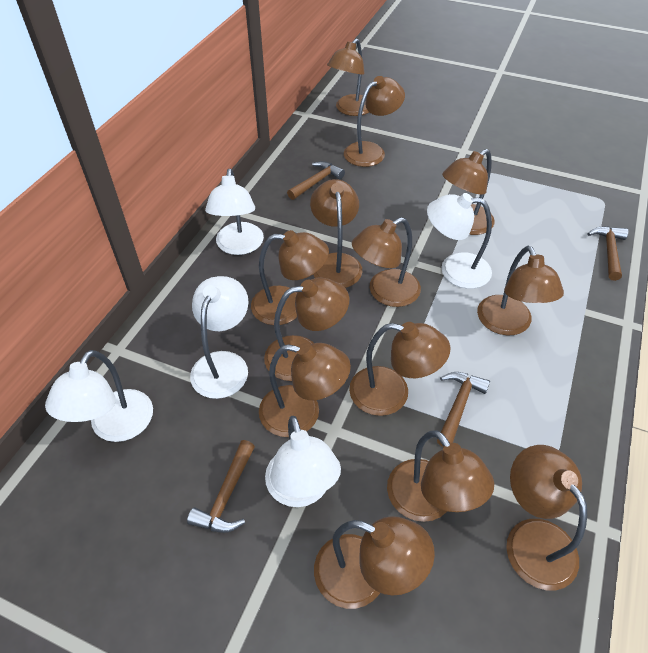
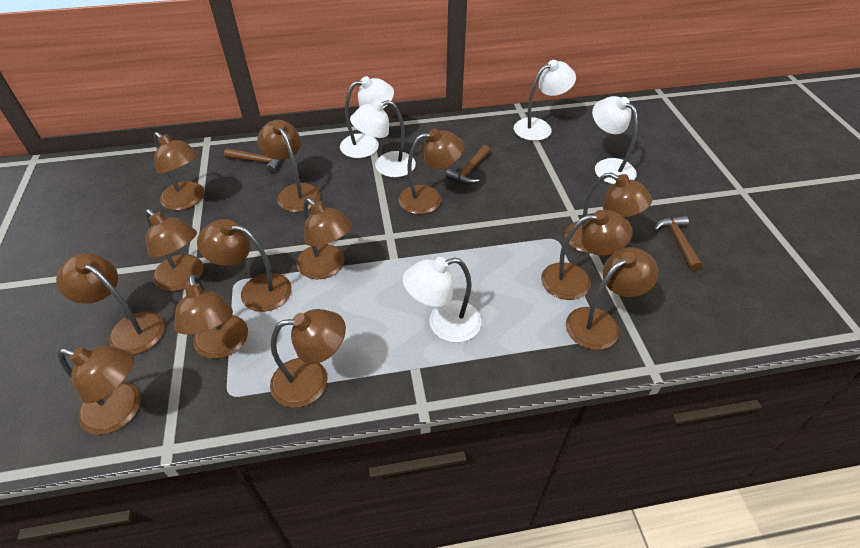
brown hammer: 4 -> 3

